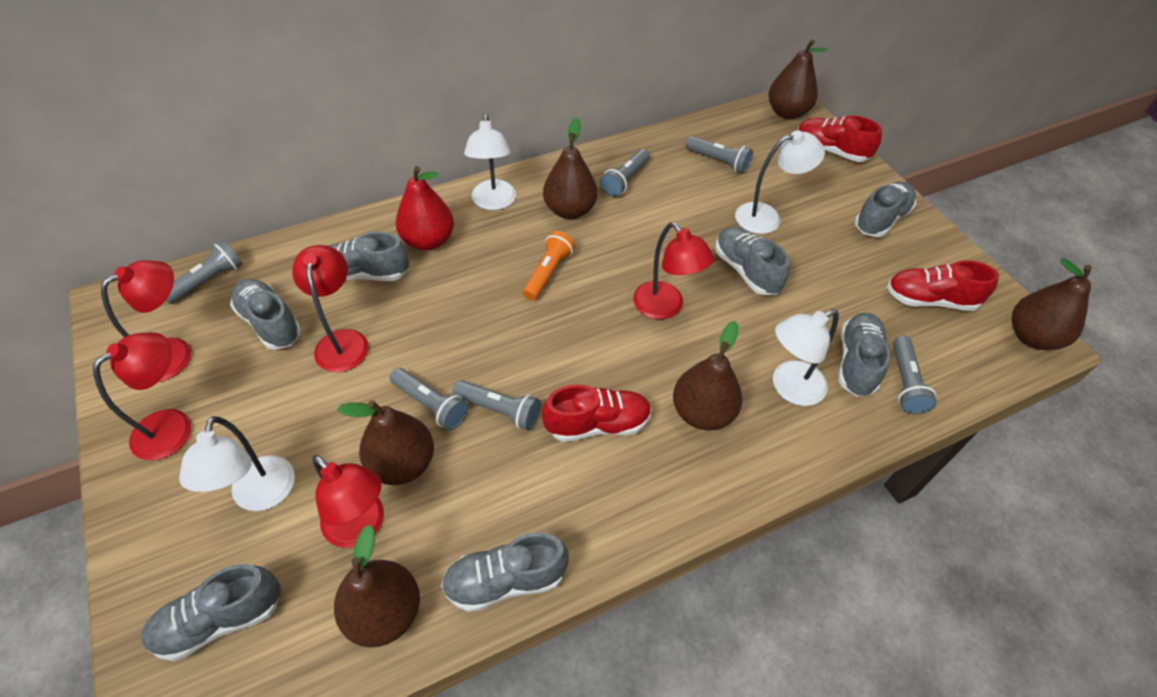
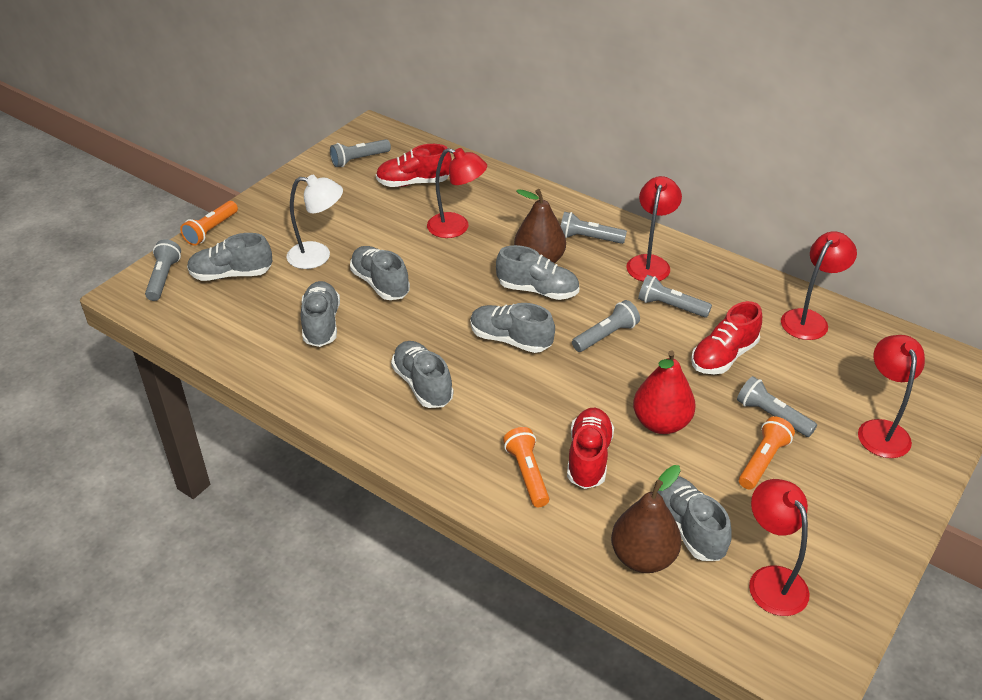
brown pear: 6 -> 2
orange flashlight: 1 -> 3
white lamp: 4 -> 1

